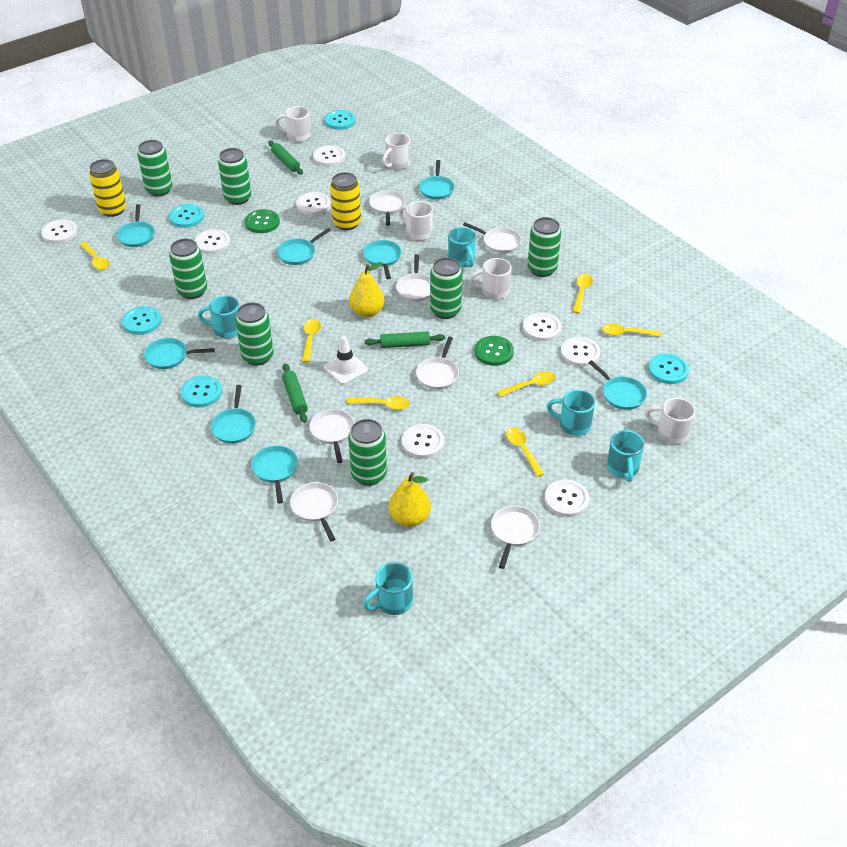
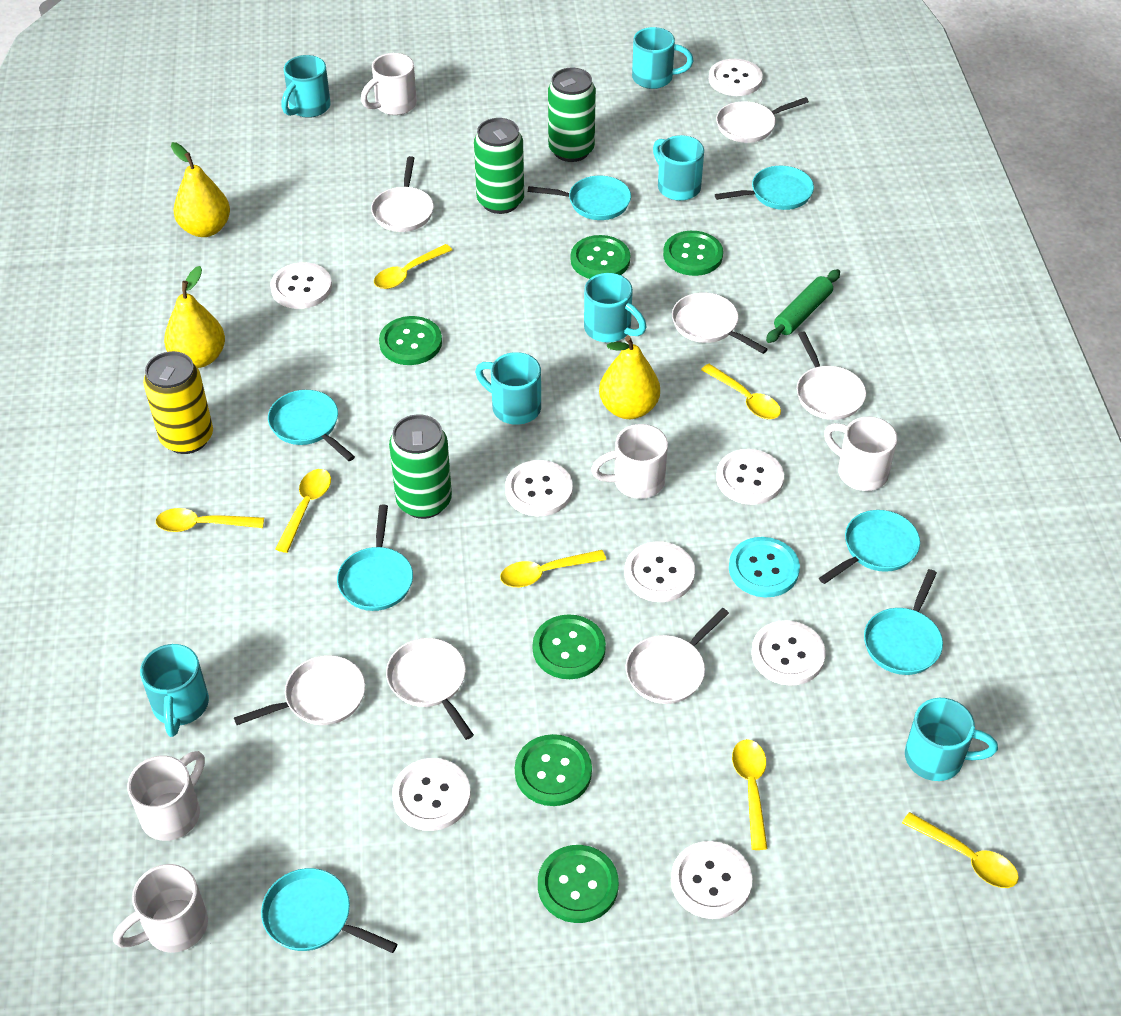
green button: 2 -> 6
green can: 7 -> 3
green rolling pin: 3 -> 1
turquoise button: 5 -> 1
turquoise mug: 5 -> 7
turquoise pan: 8 -> 7
white traffic cone: 1 -> 0
yellow can: 2 -> 1
yellow pear: 2 -> 3

